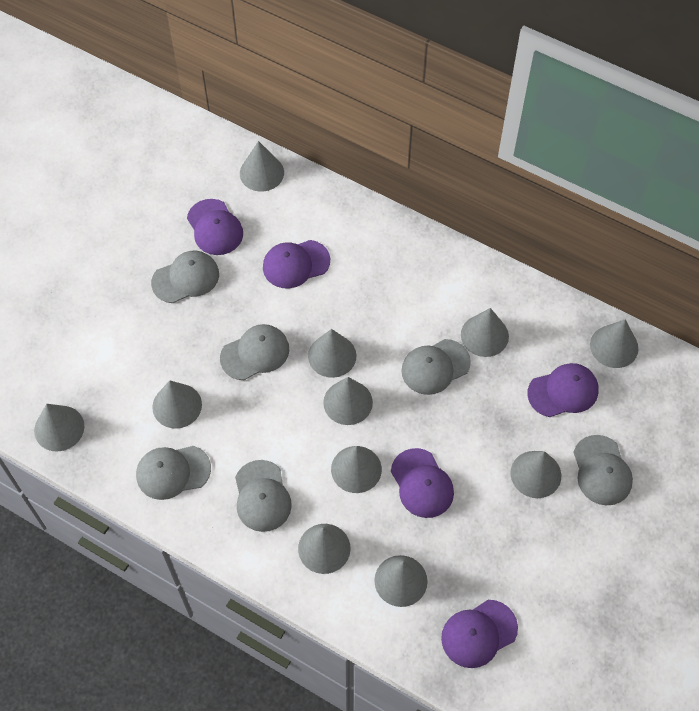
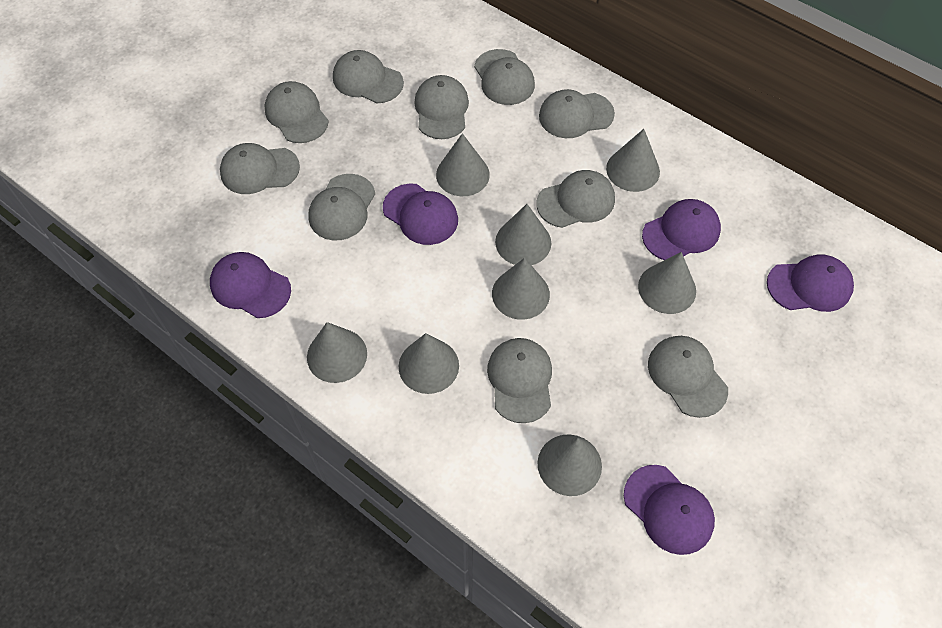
grey cap: 6 -> 10
grey cone: 11 -> 8

